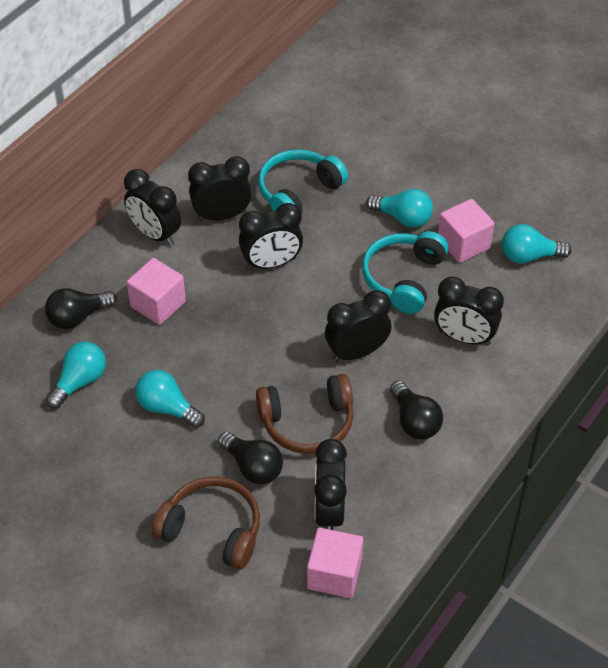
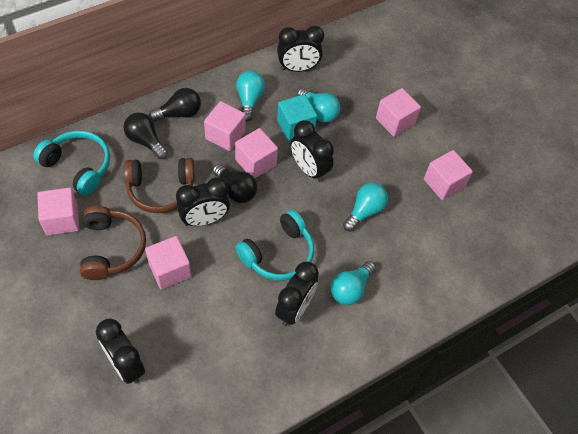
black clock: 6 -> 5
pink cube: 3 -> 6
turquoise cube: 0 -> 1

